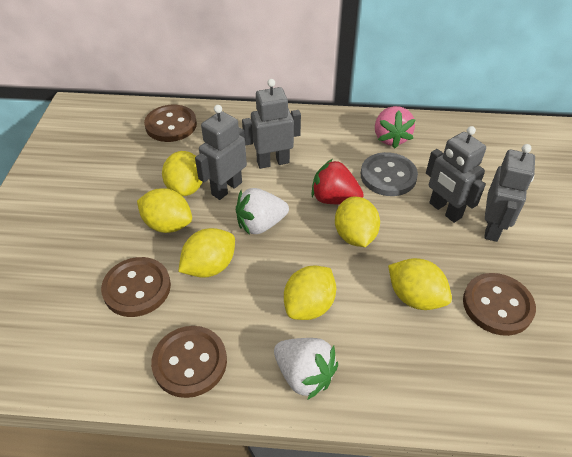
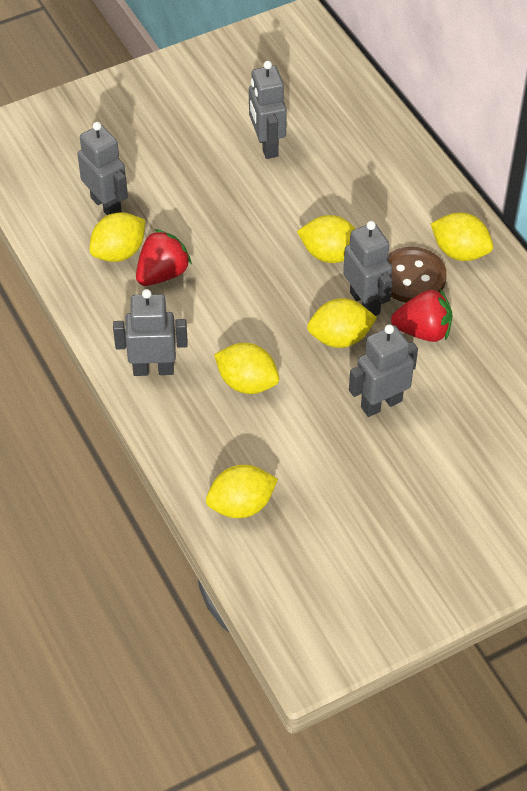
brown button: 4 -> 1
grey button: 1 -> 0
grey robot: 4 -> 5
pink strawberry: 1 -> 0
red strawberry: 1 -> 2
white strawberry: 2 -> 0

